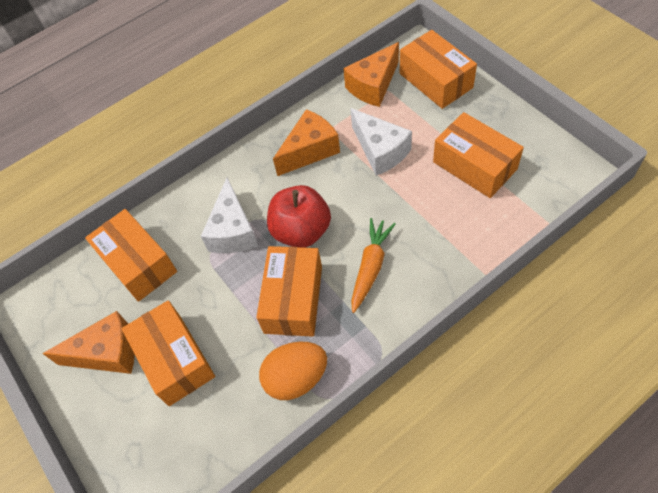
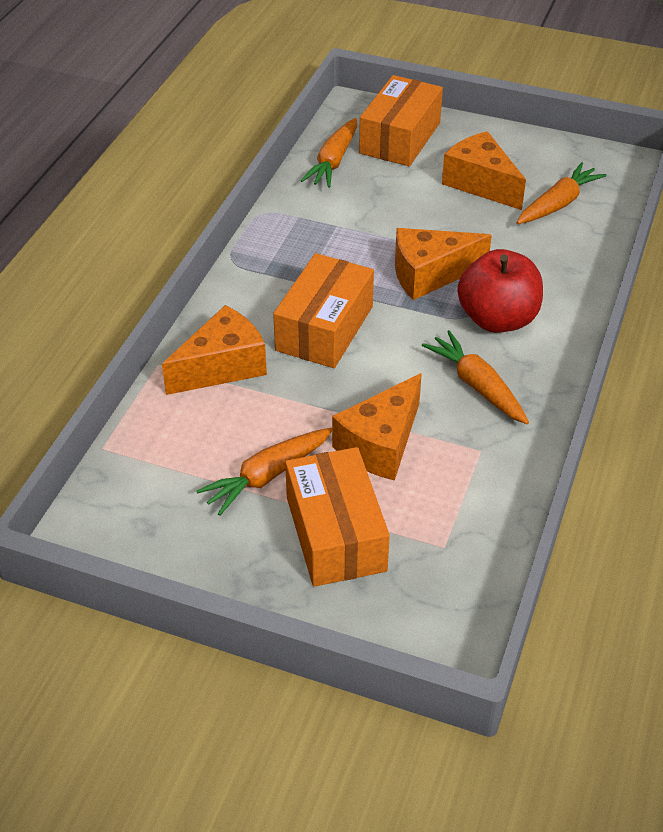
orange box: 5 -> 3
orange carrot: 1 -> 4
orange cheese: 3 -> 4
orange egg: 1 -> 0
white cheese: 2 -> 0

